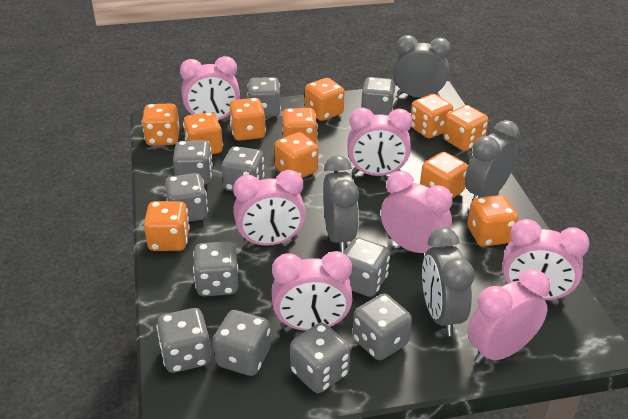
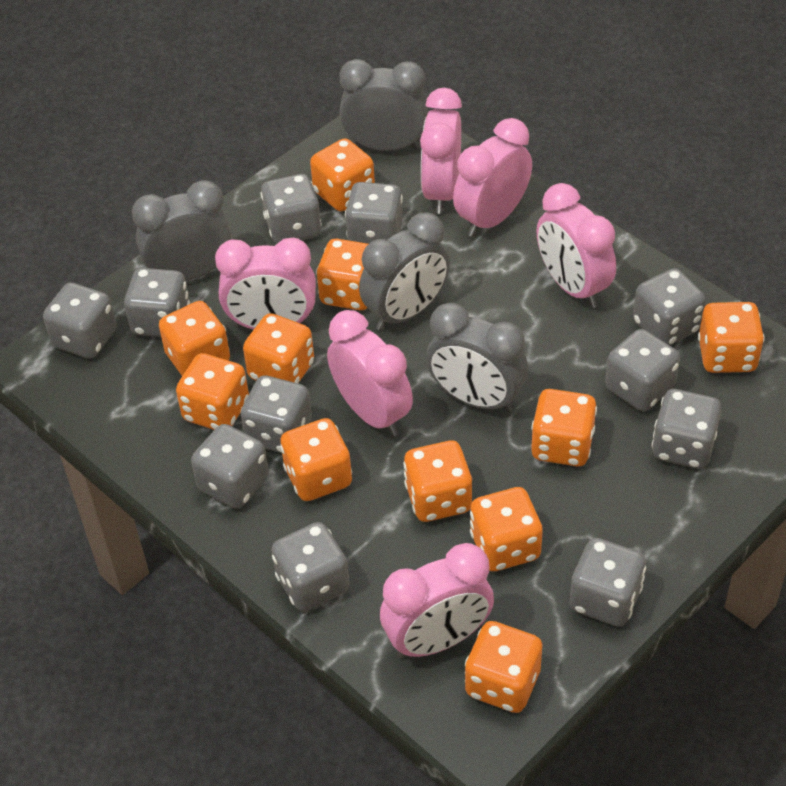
pink clock: 7 -> 6

